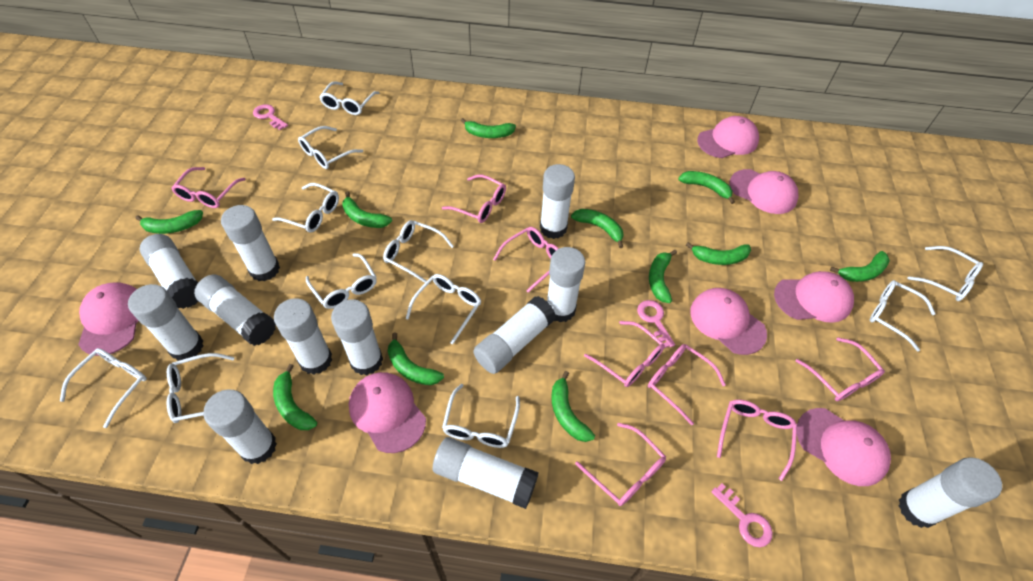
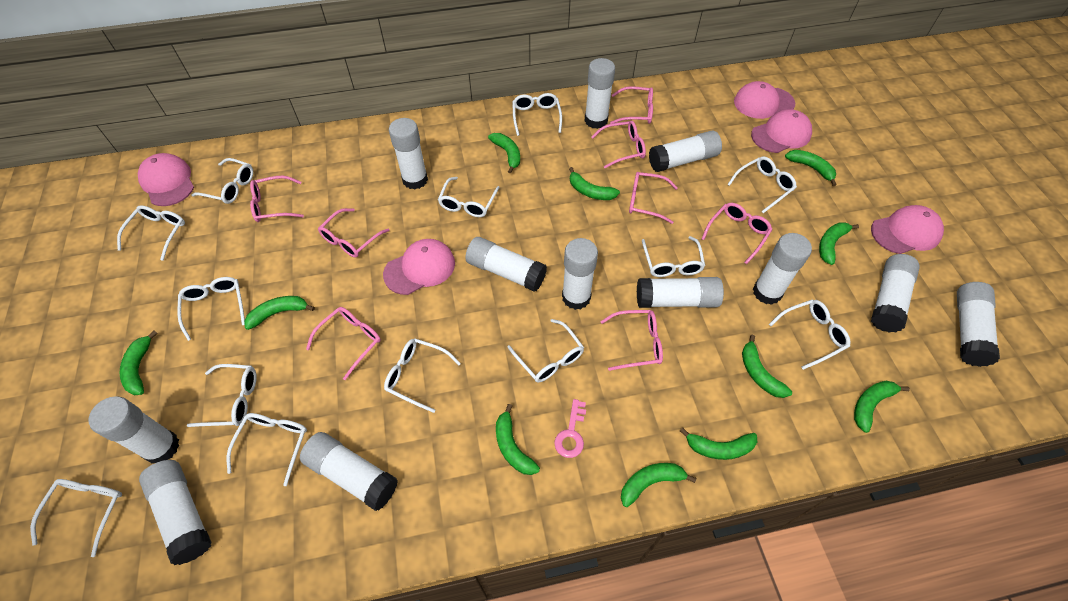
pink cap: 7 -> 5
pink key: 3 -> 1
white glasses: 11 -> 13

